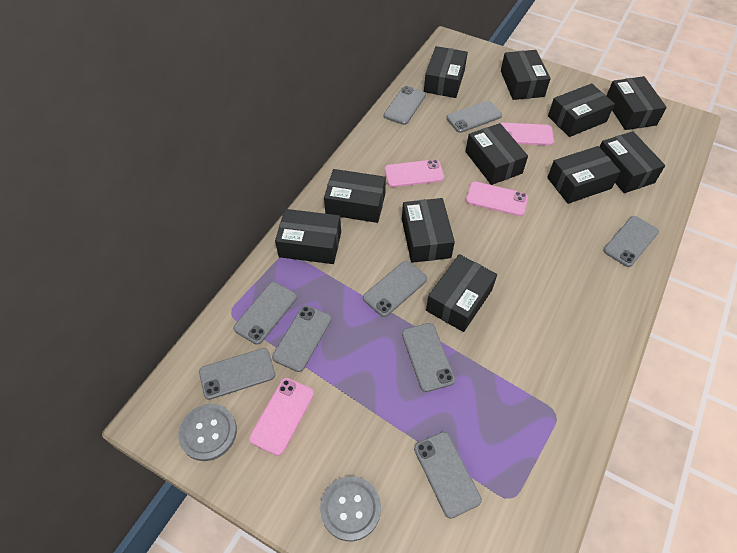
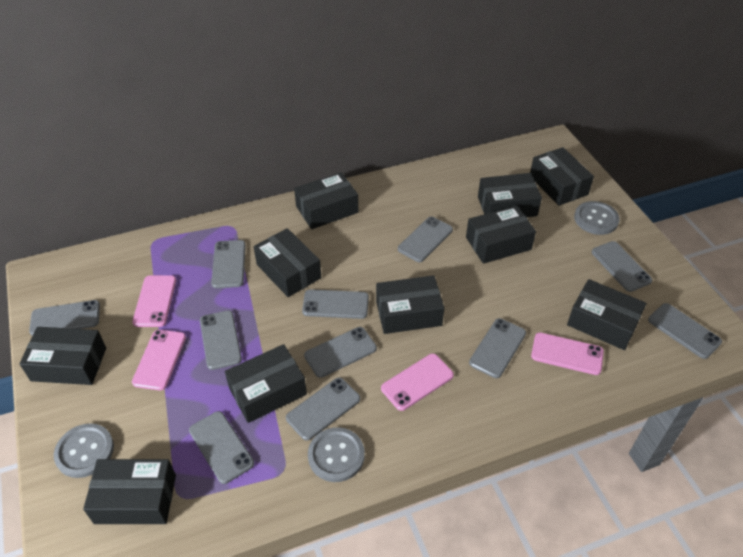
black box: 11 -> 10
grey button: 2 -> 3
grey phone: 9 -> 11

